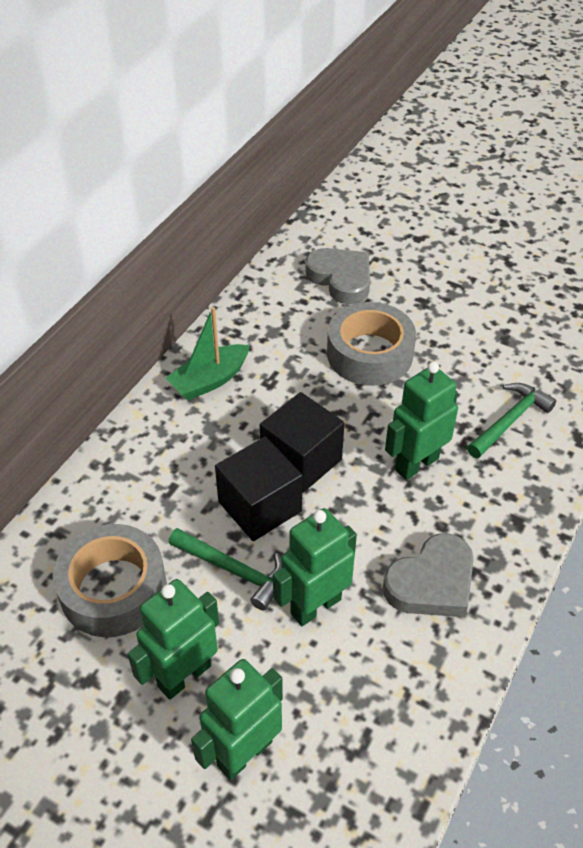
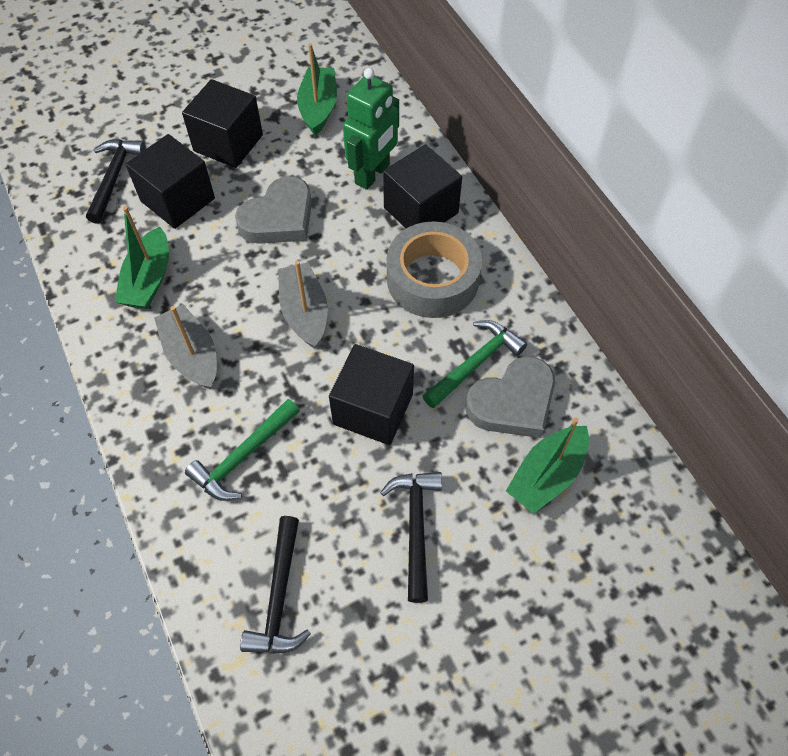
black cube: 2 -> 4
black hammer: 0 -> 3
green boat: 1 -> 3
green robot: 4 -> 1
grey boat: 0 -> 2
grey tape: 2 -> 1

